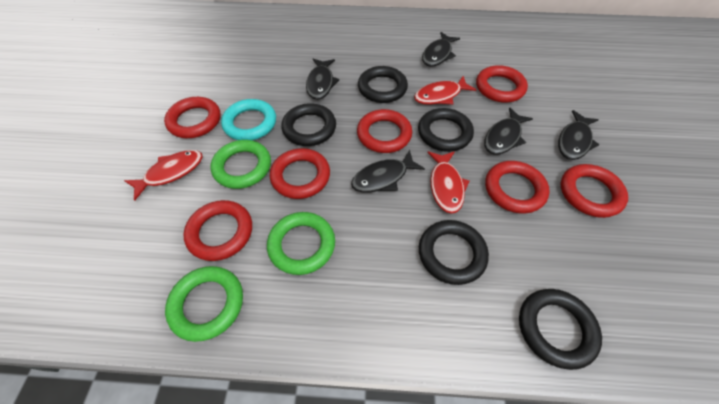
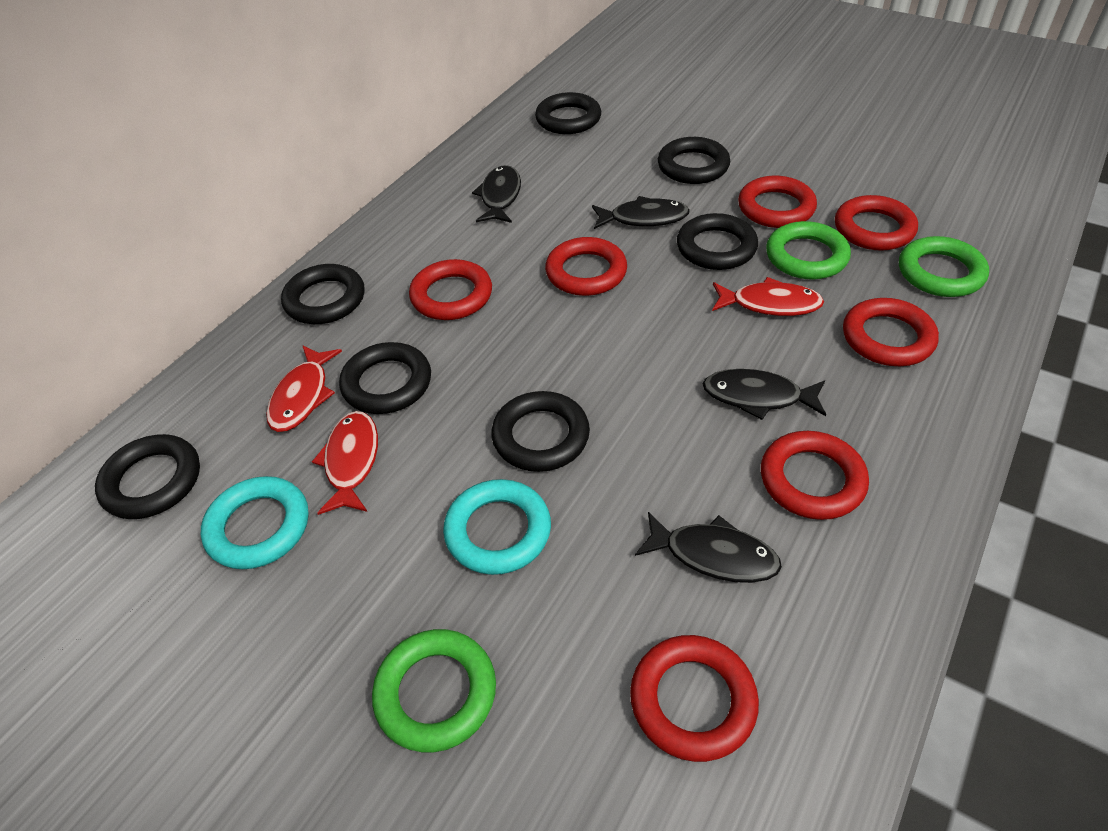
black fish: 5 -> 4
black ring: 5 -> 7
turquoise ring: 1 -> 2

